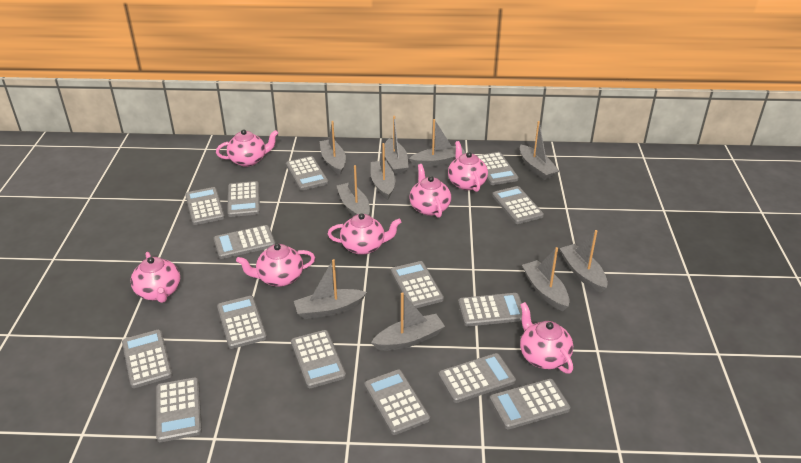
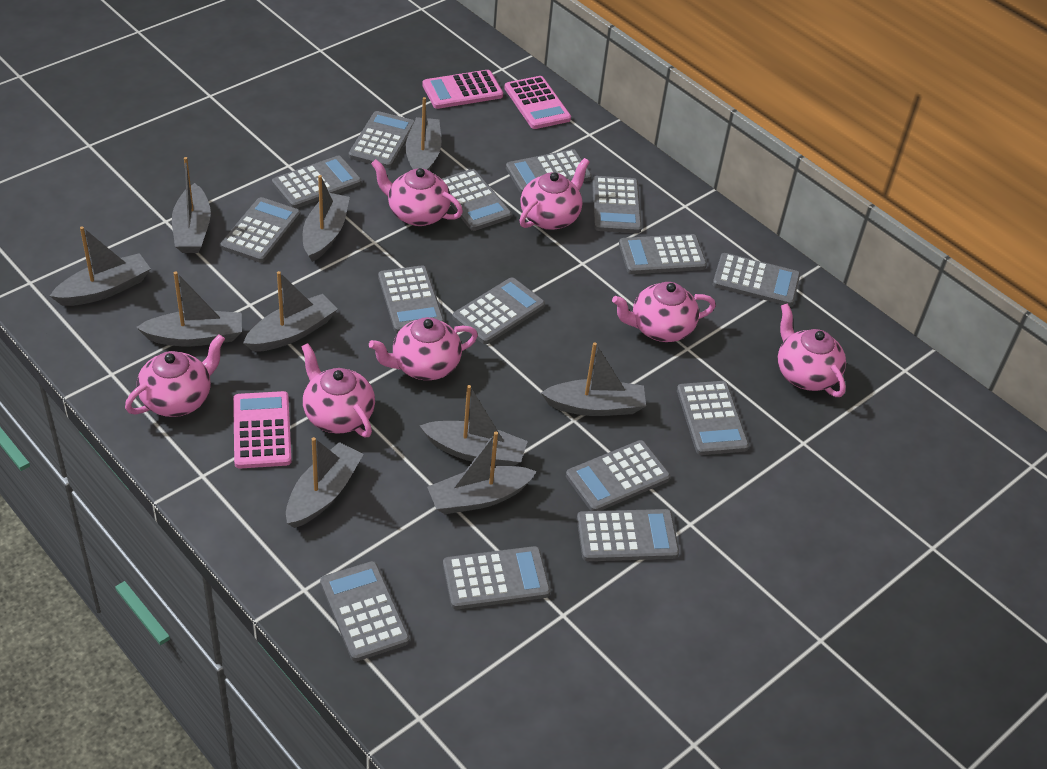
pink calculator: 0 -> 3

